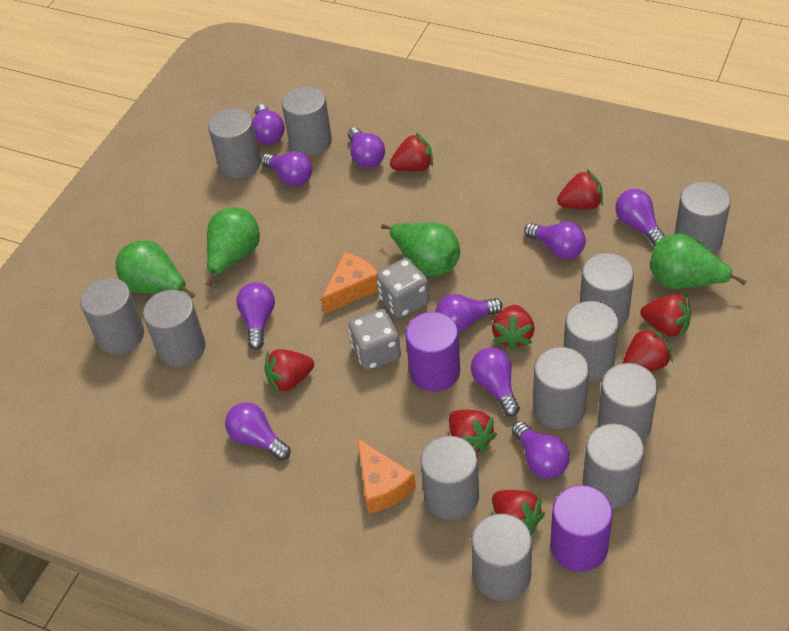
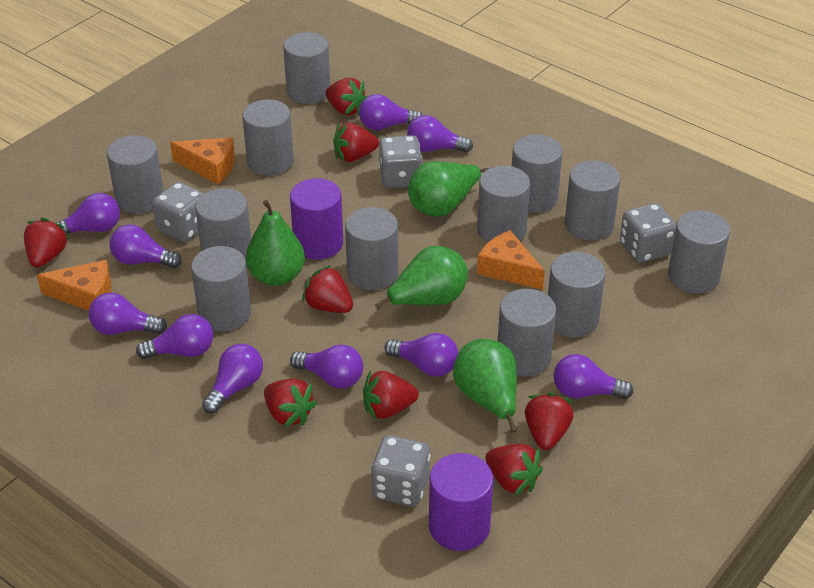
grey dice: 2 -> 4
orange cheese: 2 -> 3

